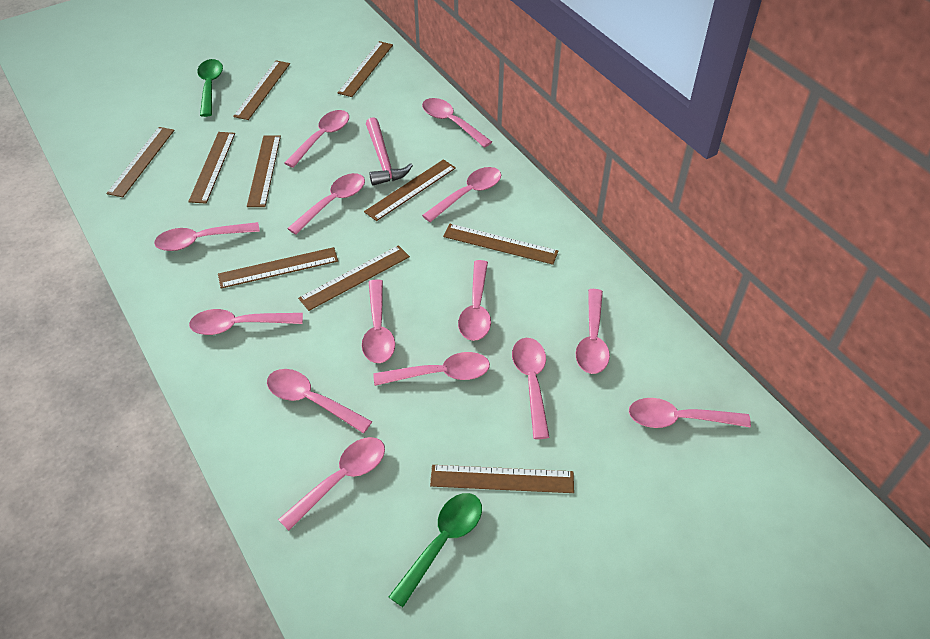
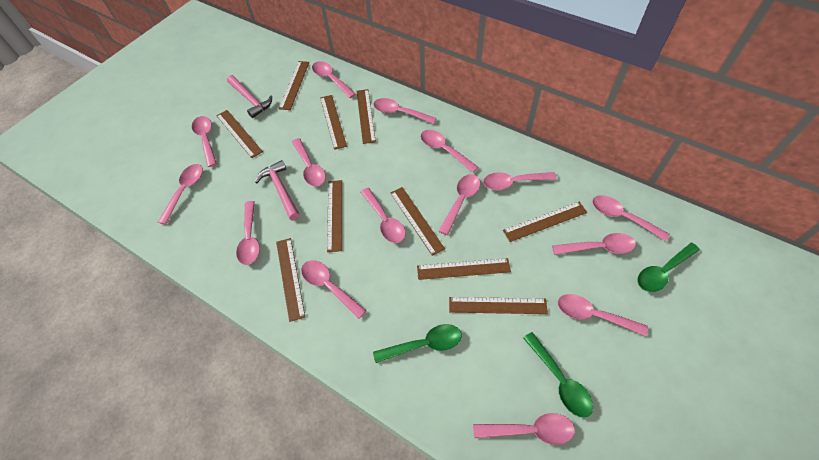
green spoon: 2 -> 3
pink hammer: 1 -> 2
pink spoon: 14 -> 15

